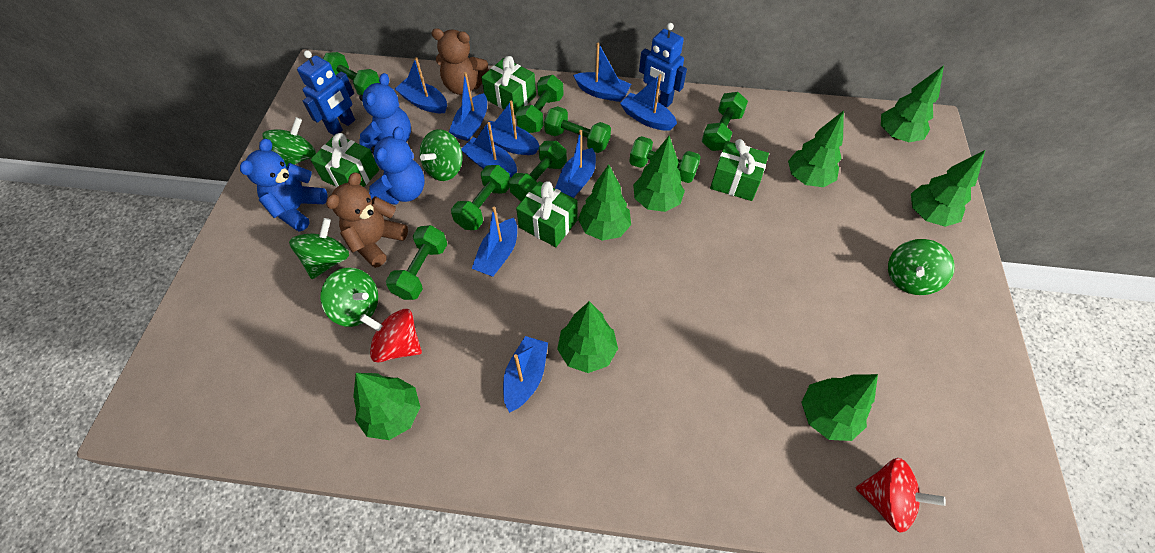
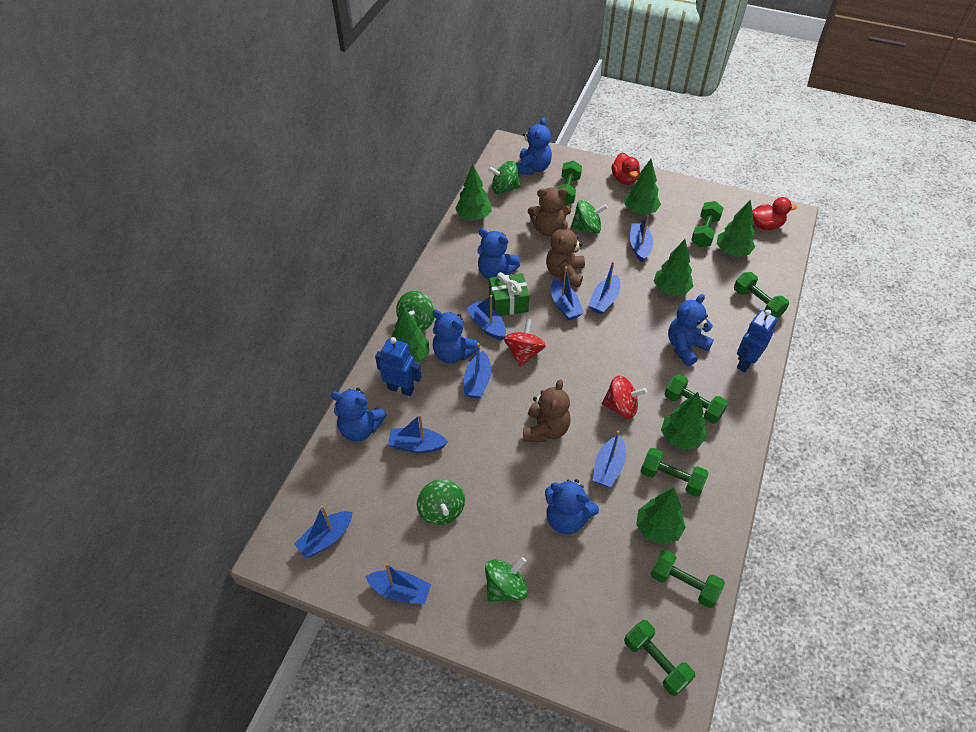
blue teddy bear: 3 -> 6
brown teddy bear: 2 -> 3
green dumbbell: 8 -> 7
green gift: 4 -> 1
green tree: 8 -> 7
red duck: 0 -> 2

